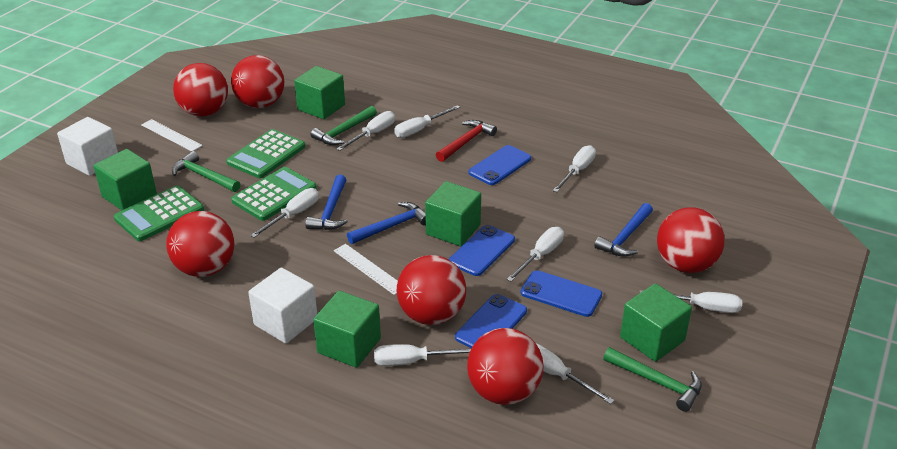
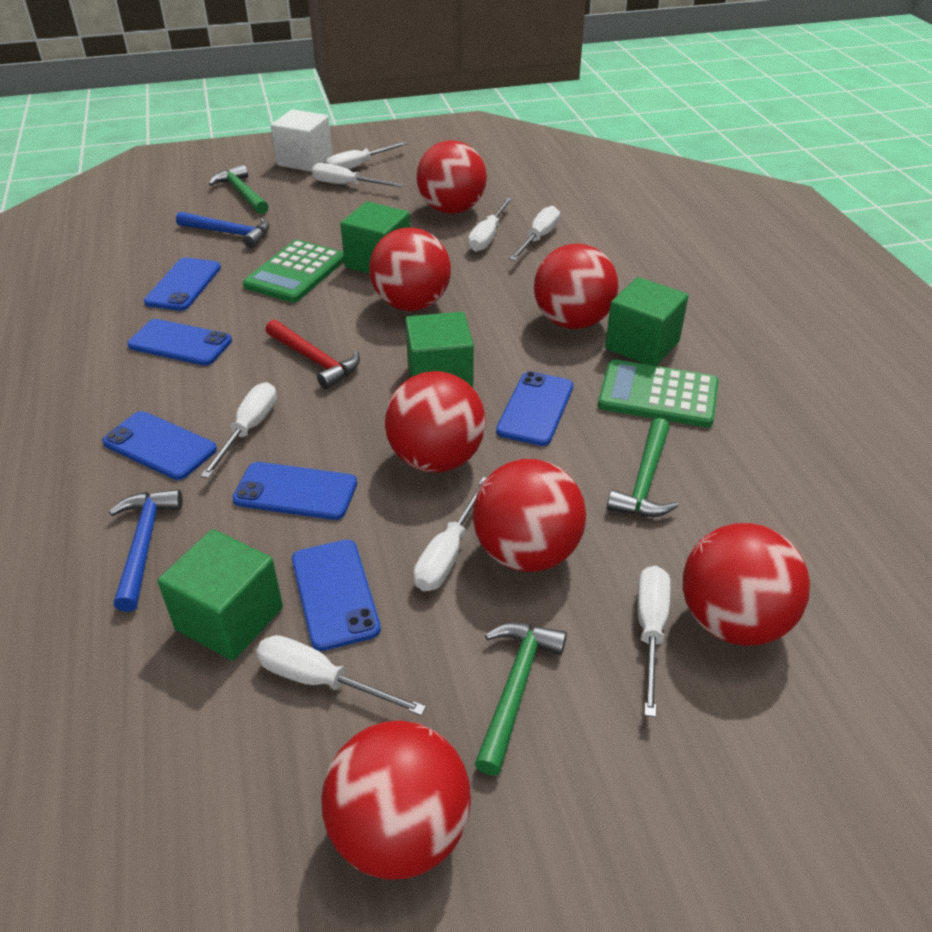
blue hammer: 3 -> 2
blue phone: 4 -> 6
green calculator: 3 -> 2
green cube: 5 -> 4
red ball: 6 -> 7
white cube: 2 -> 1
white ruler: 2 -> 0

